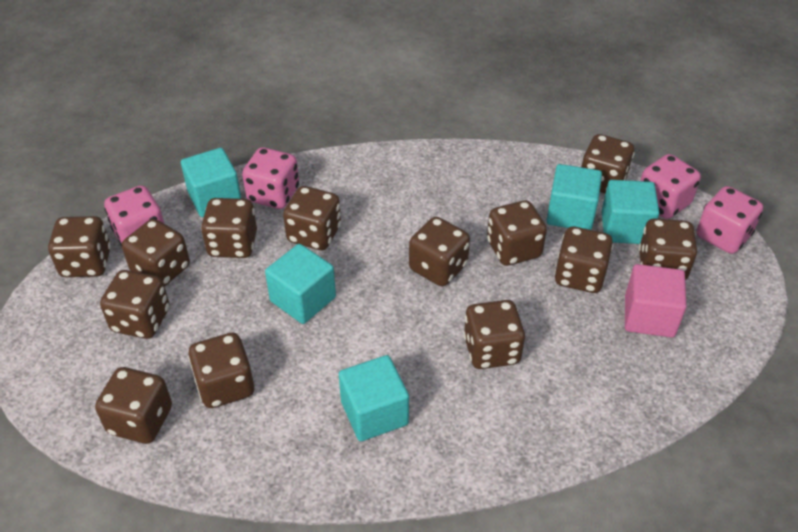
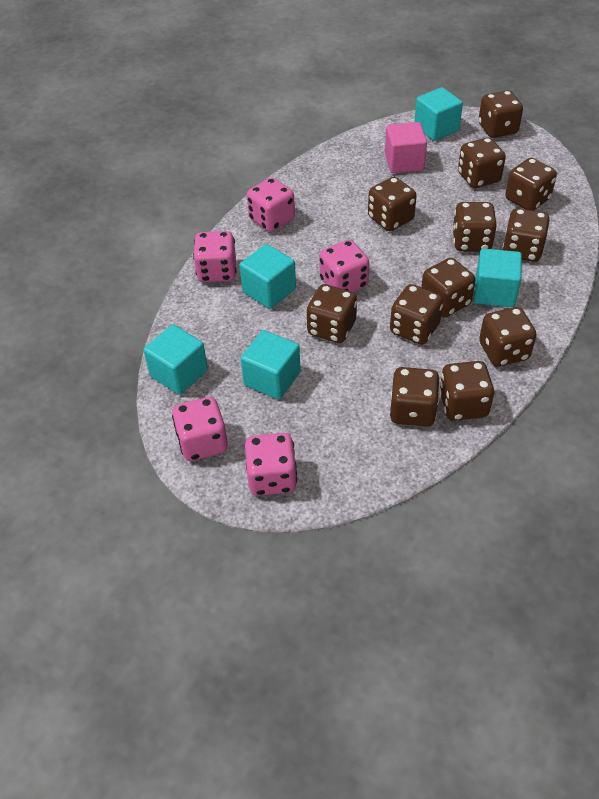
brown dice: 13 -> 12
pink dice: 4 -> 5

